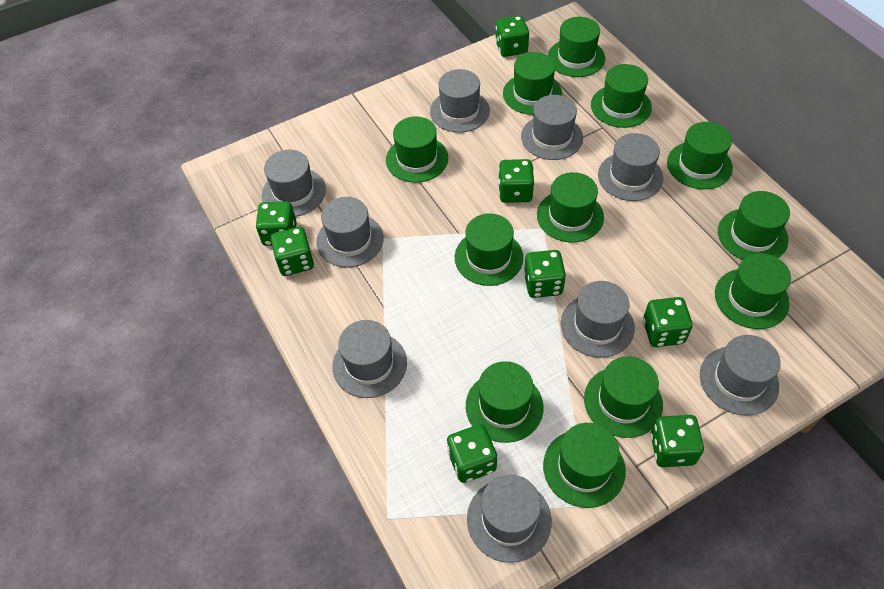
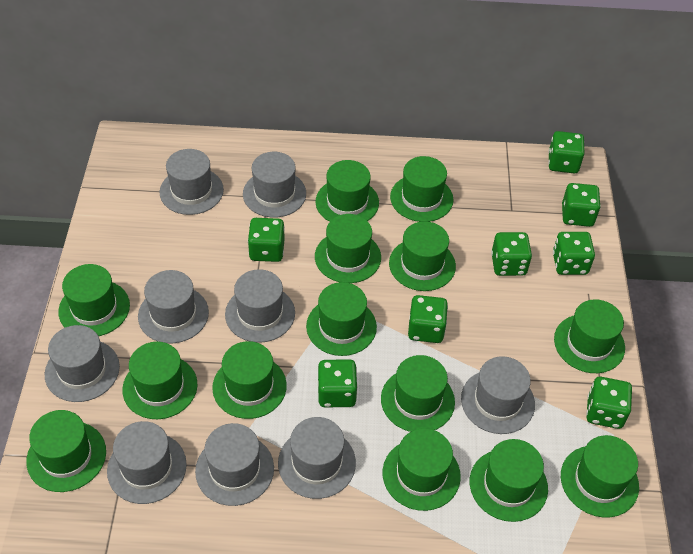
green hat: 12 -> 14

